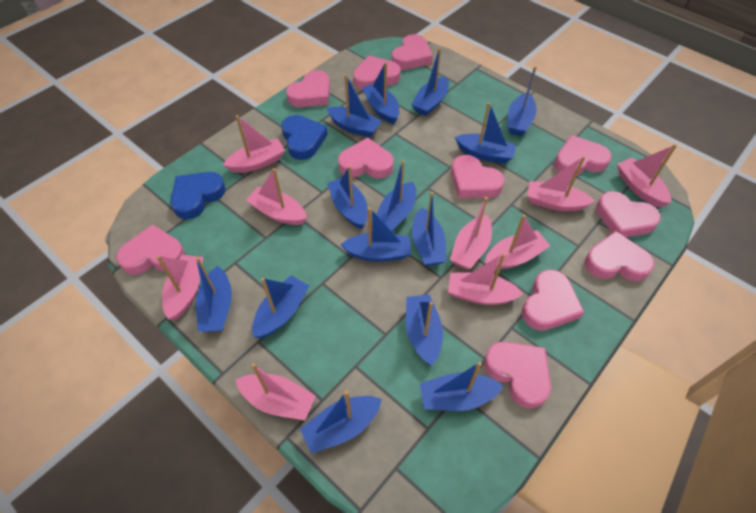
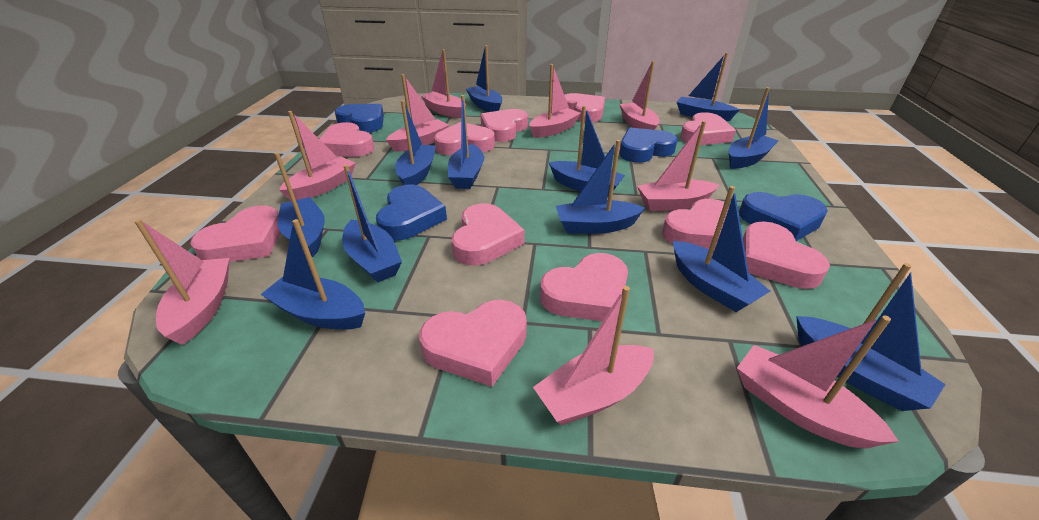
blue boat: 14 -> 12
blue heart: 2 -> 4

